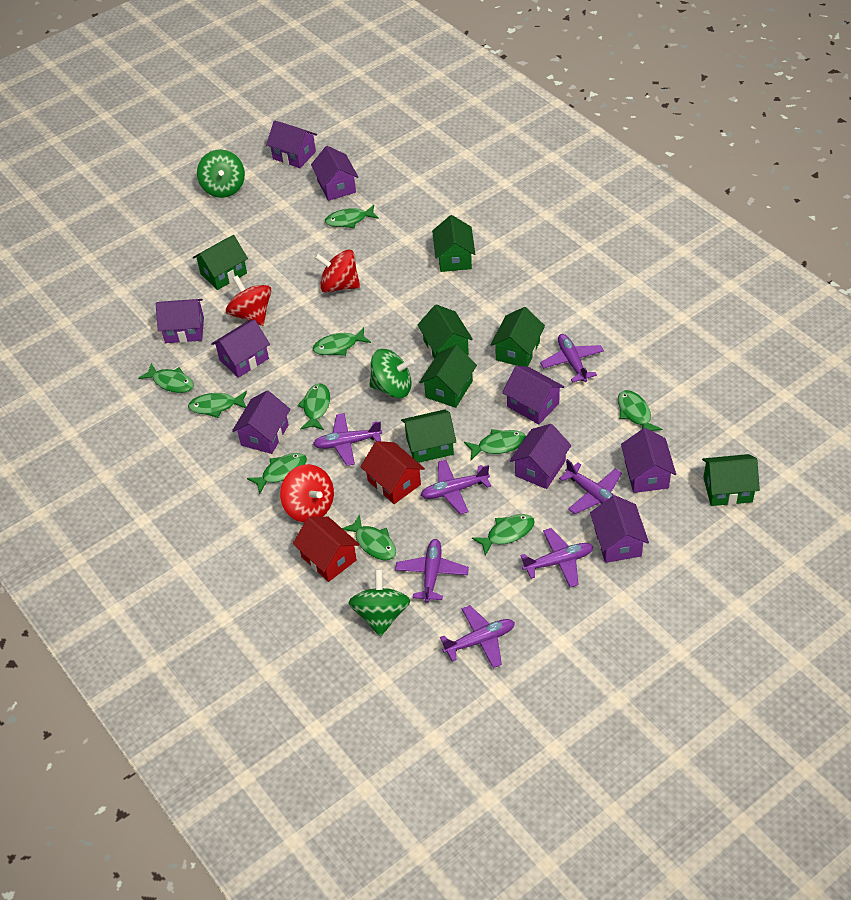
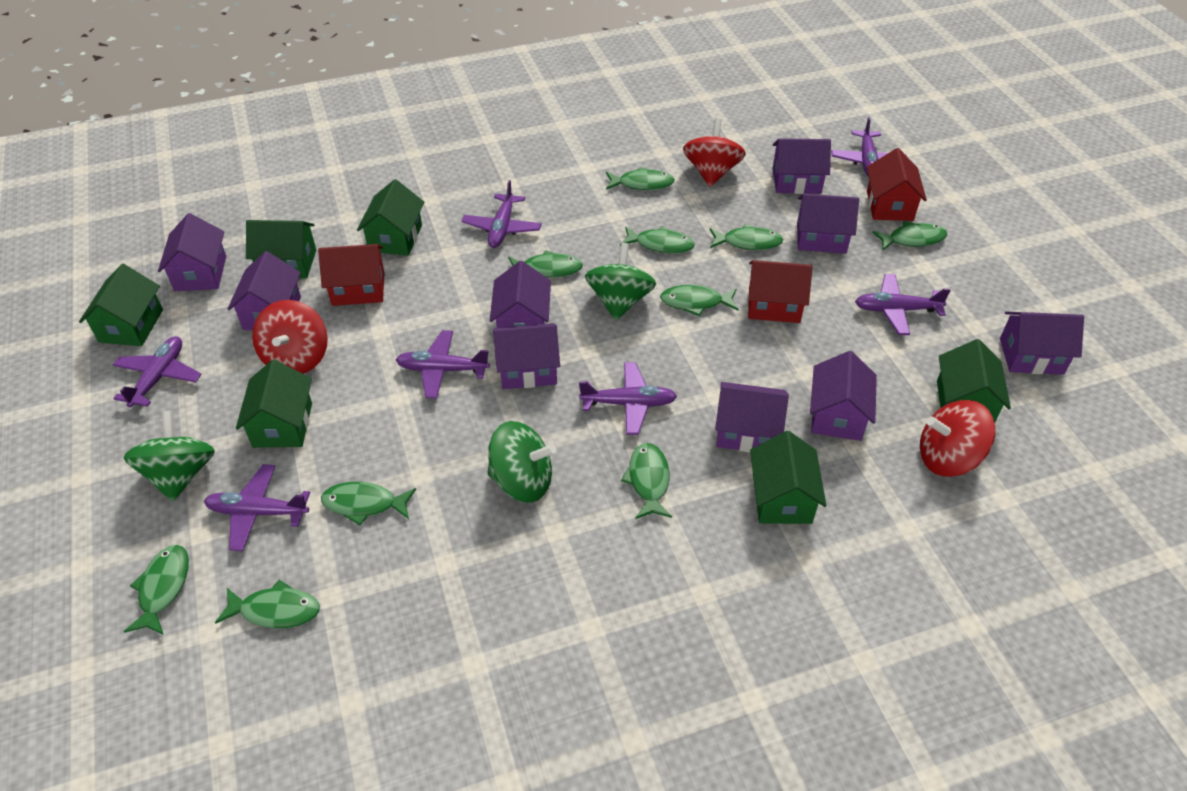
green house: 7 -> 6
red house: 2 -> 3

